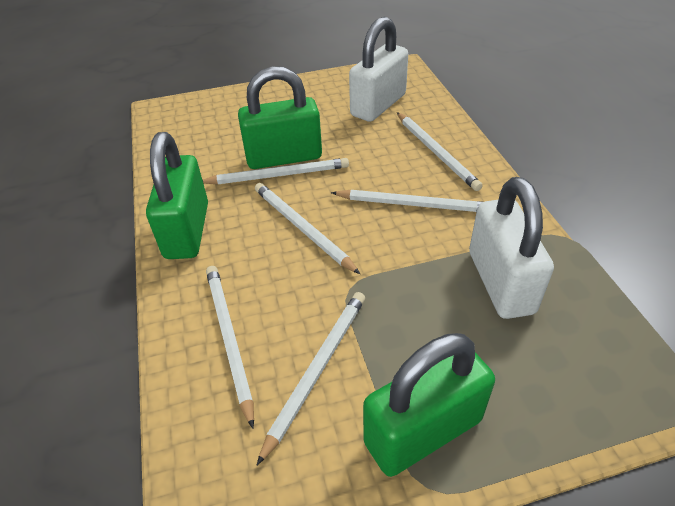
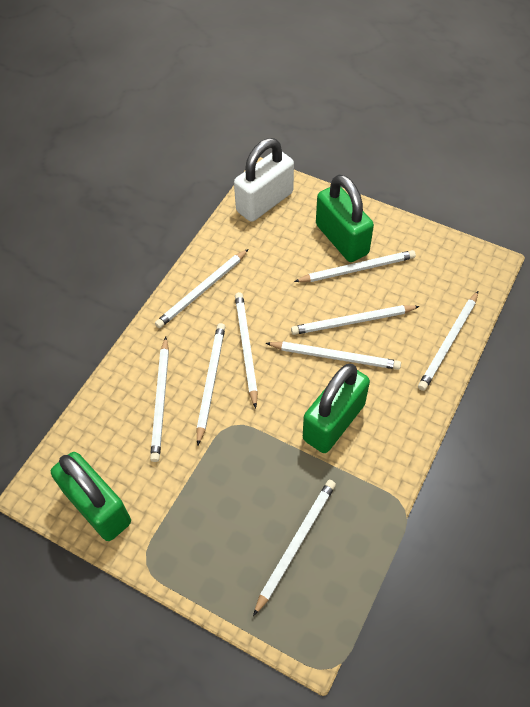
white padlock: 2 -> 1
white pencil: 6 -> 9

